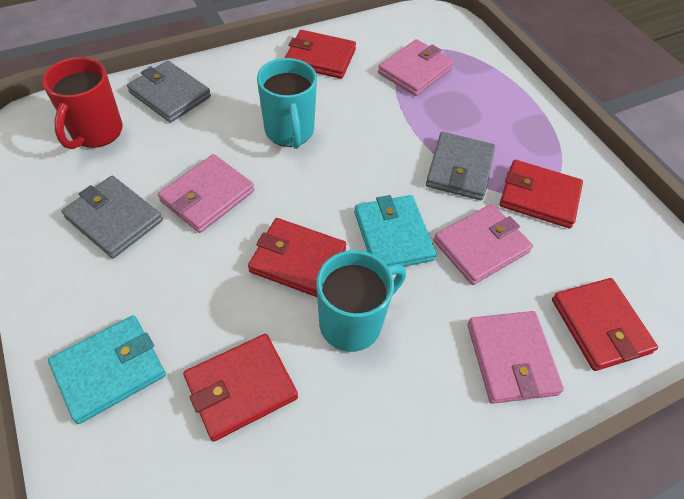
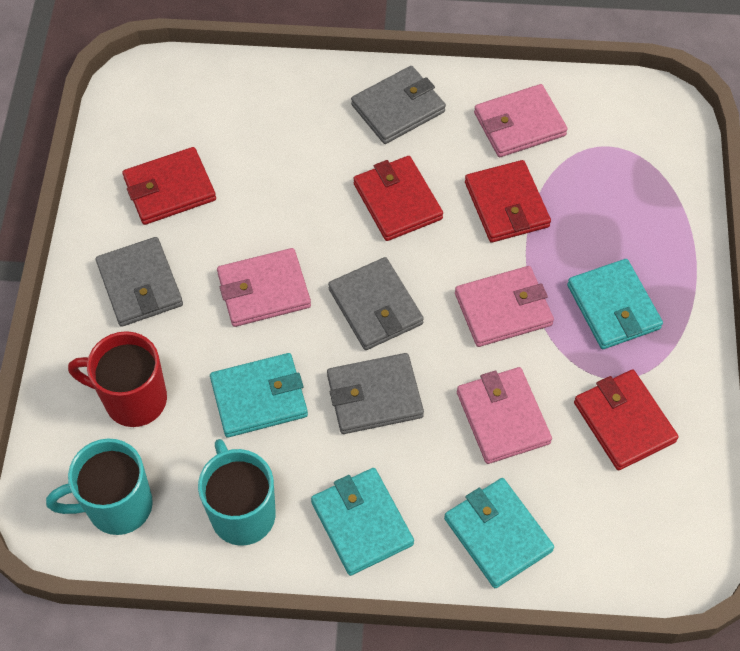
grey wallet: 3 -> 4
red wallet: 5 -> 4
turquoise wallet: 2 -> 4

